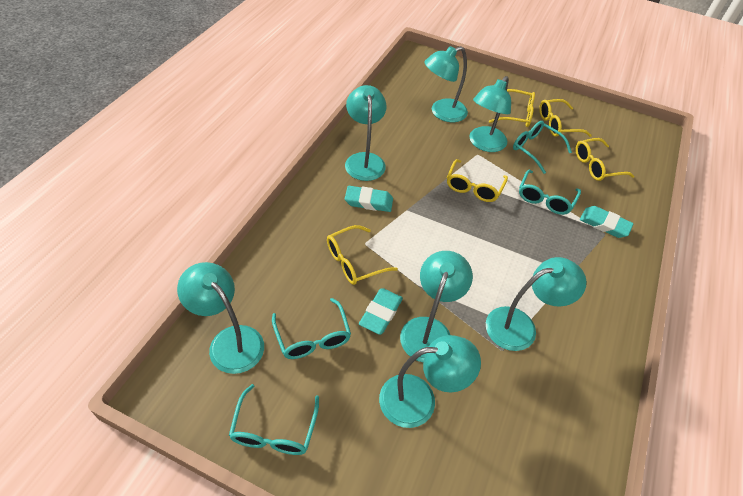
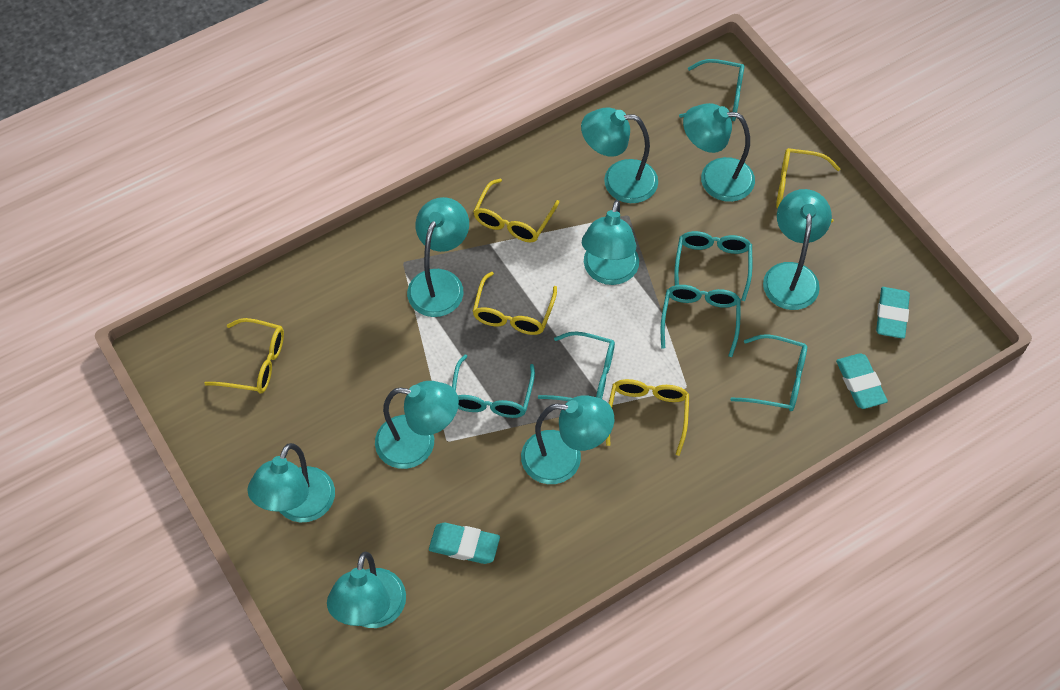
turquoise glasses: 4 -> 6
turquoise lamp: 7 -> 9

